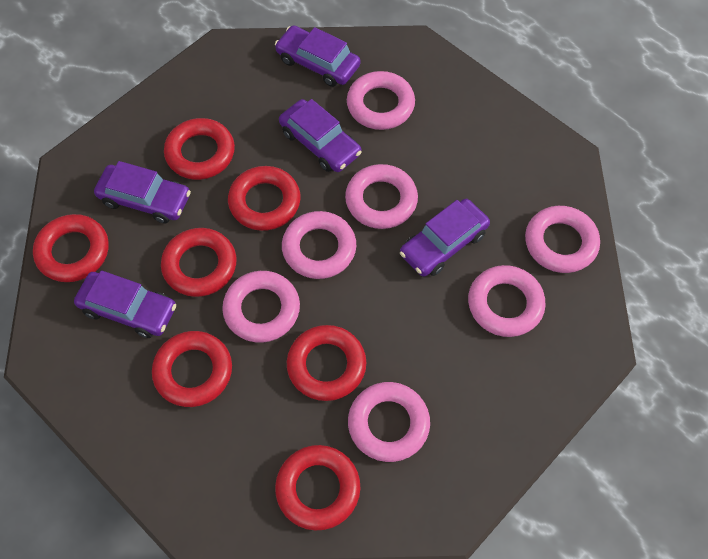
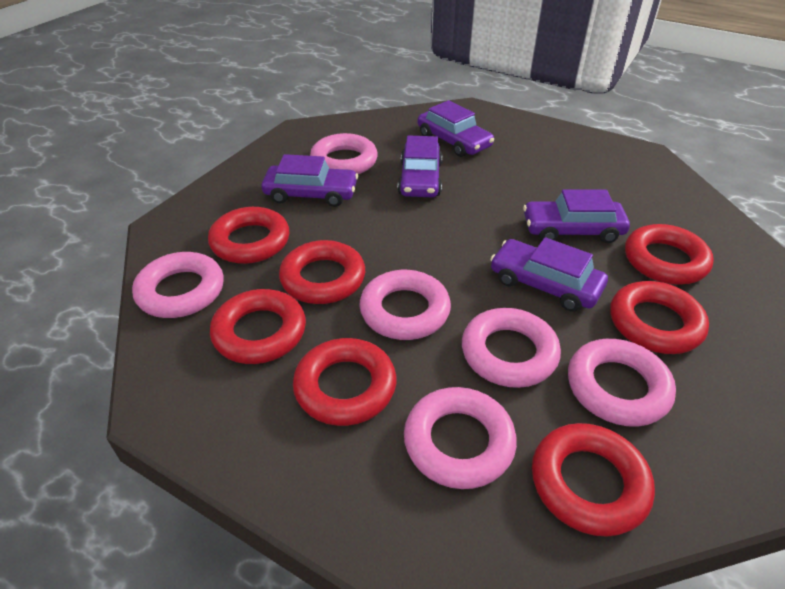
pink ring: 7 -> 6

